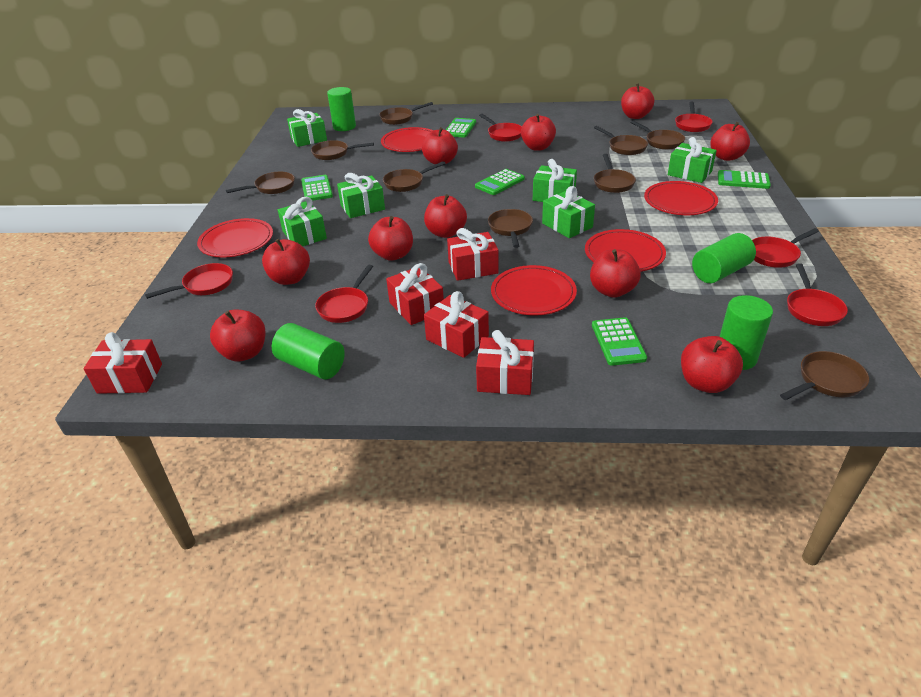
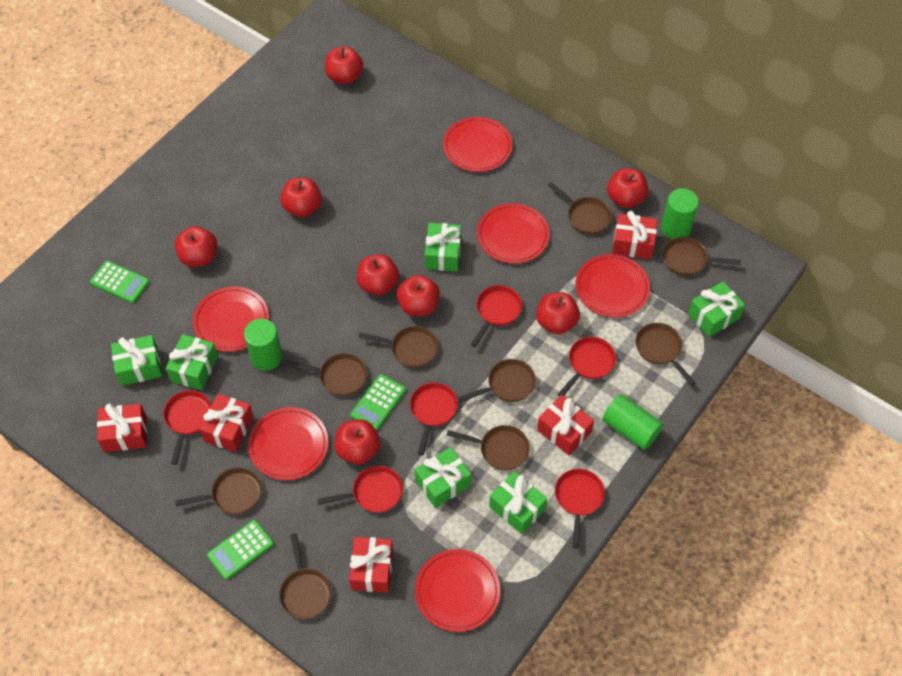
green calculator: 5 -> 3
green cylinder: 4 -> 3
red apple: 10 -> 8
red plate: 5 -> 6

